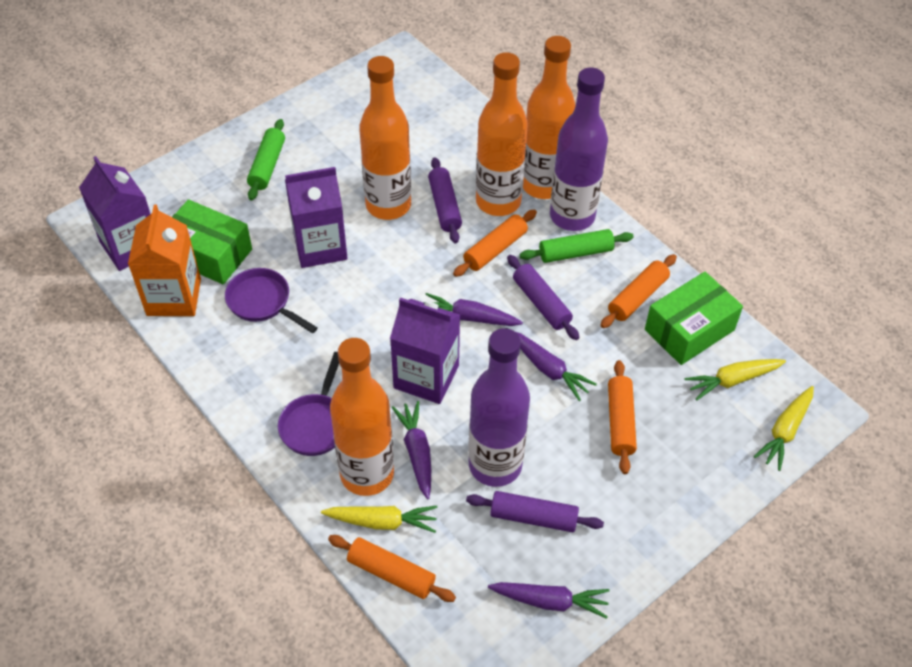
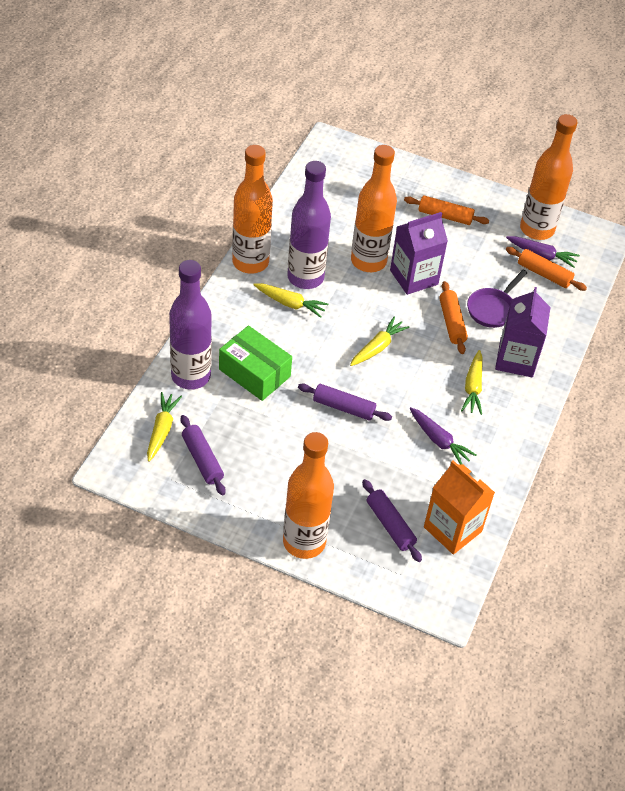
green box: 2 -> 1
green rolling pin: 2 -> 0
orange rolling pin: 4 -> 3
purple carrot: 4 -> 2
purple carton: 3 -> 2
purple pan: 2 -> 1
yellow carrot: 3 -> 4

